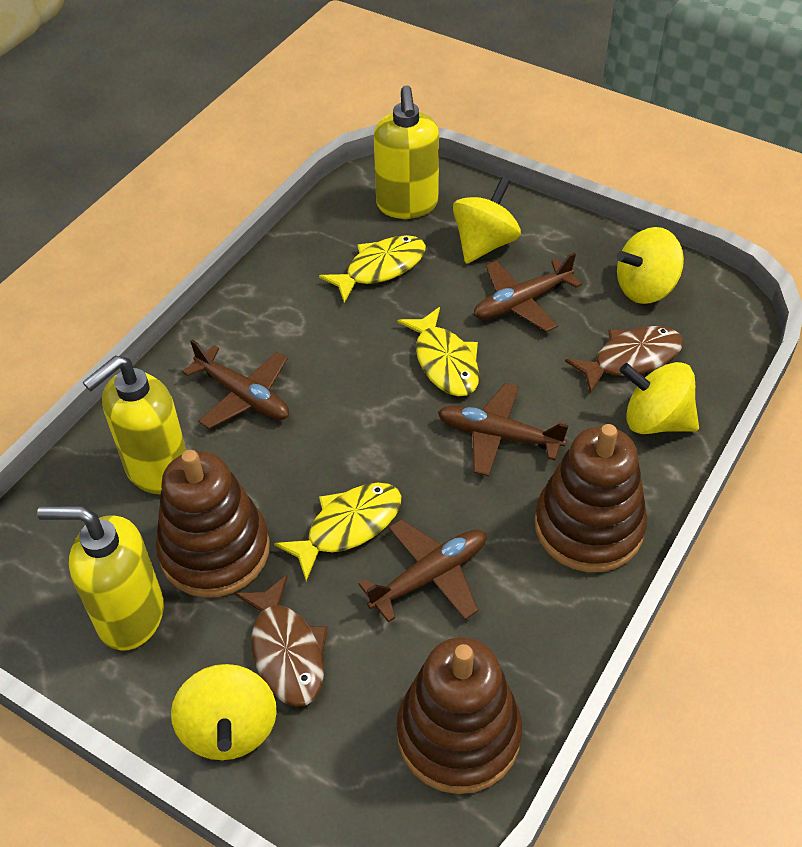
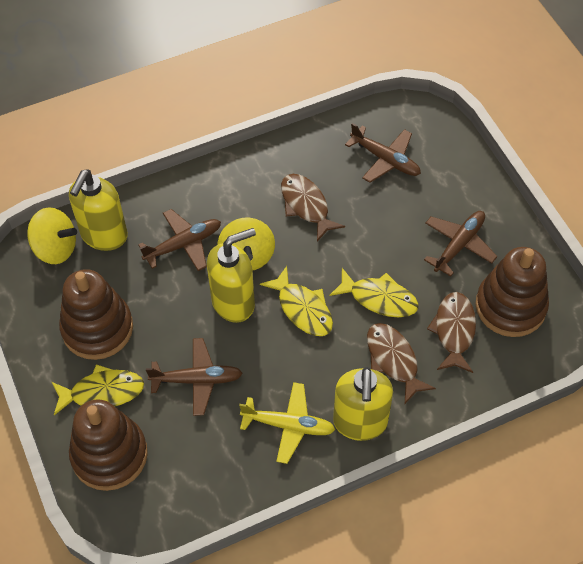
brown fish: 2 -> 3
yellow plane: 0 -> 1
yellow spinning top: 4 -> 2

